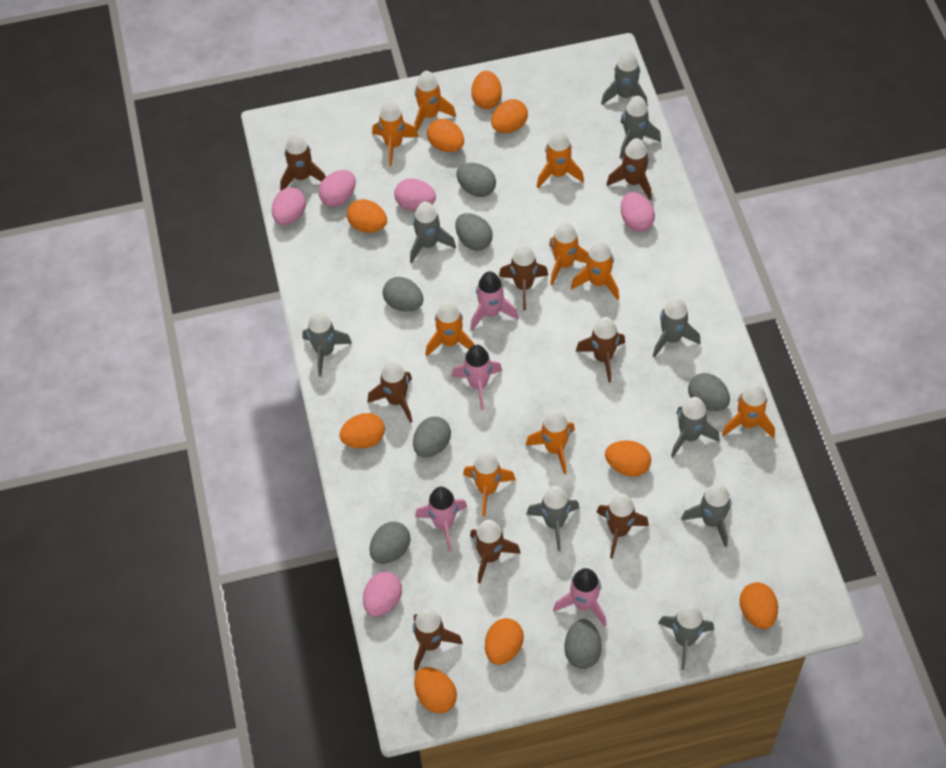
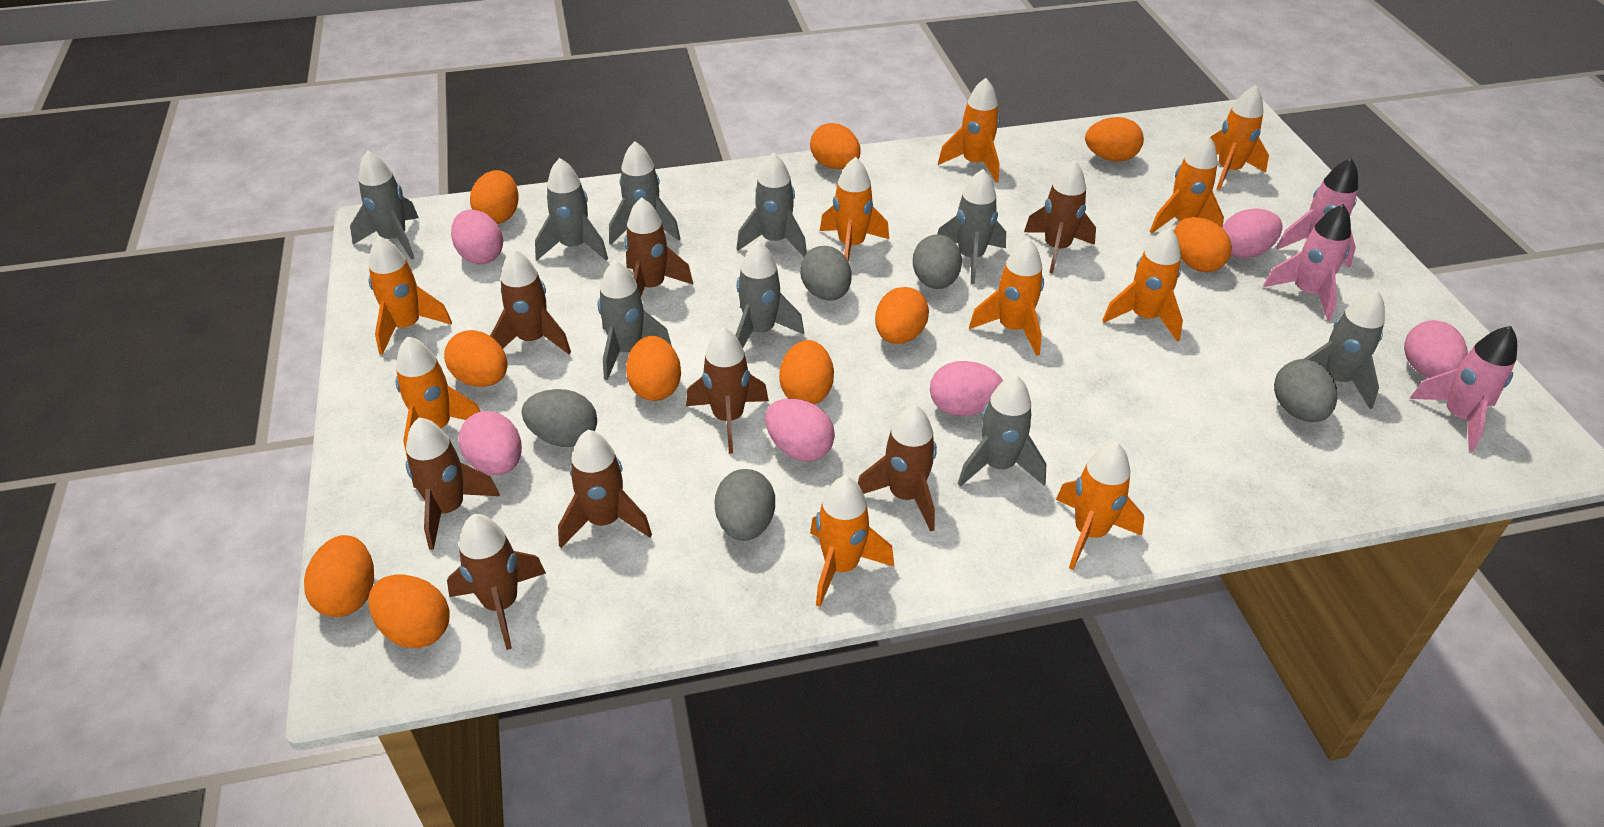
grey egg: 7 -> 5
orange egg: 9 -> 10
orange rocket: 9 -> 10
pink egg: 5 -> 6
pink rocket: 4 -> 3

